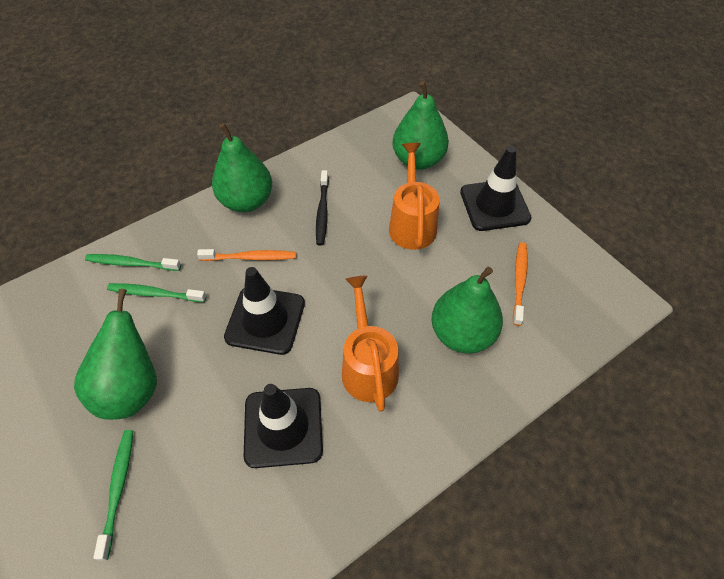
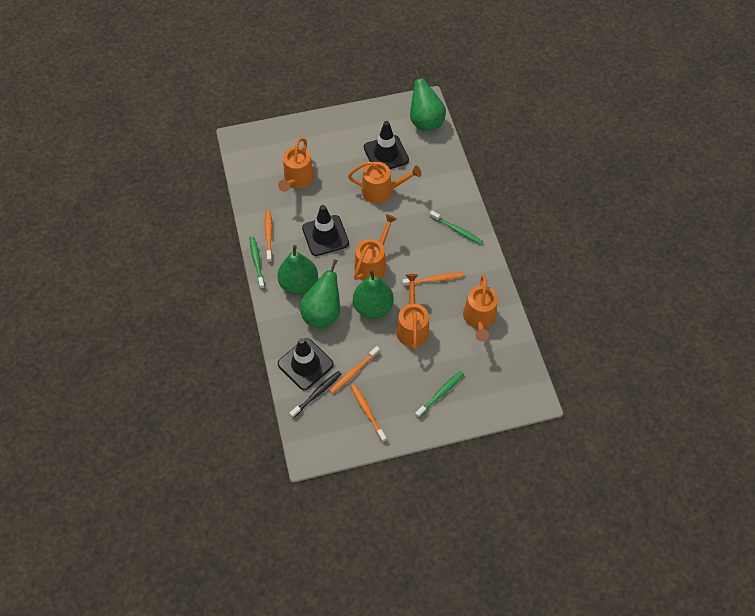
orange toothbrush: 2 -> 4
orange watering can: 2 -> 5

